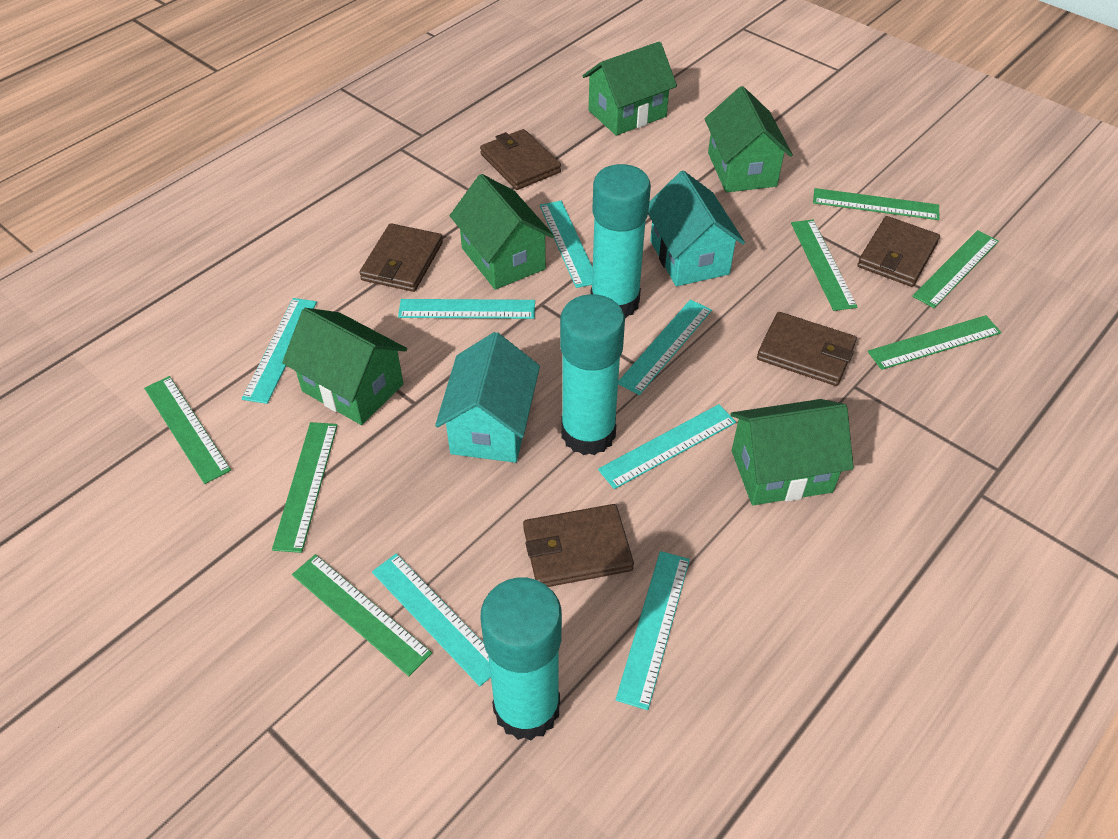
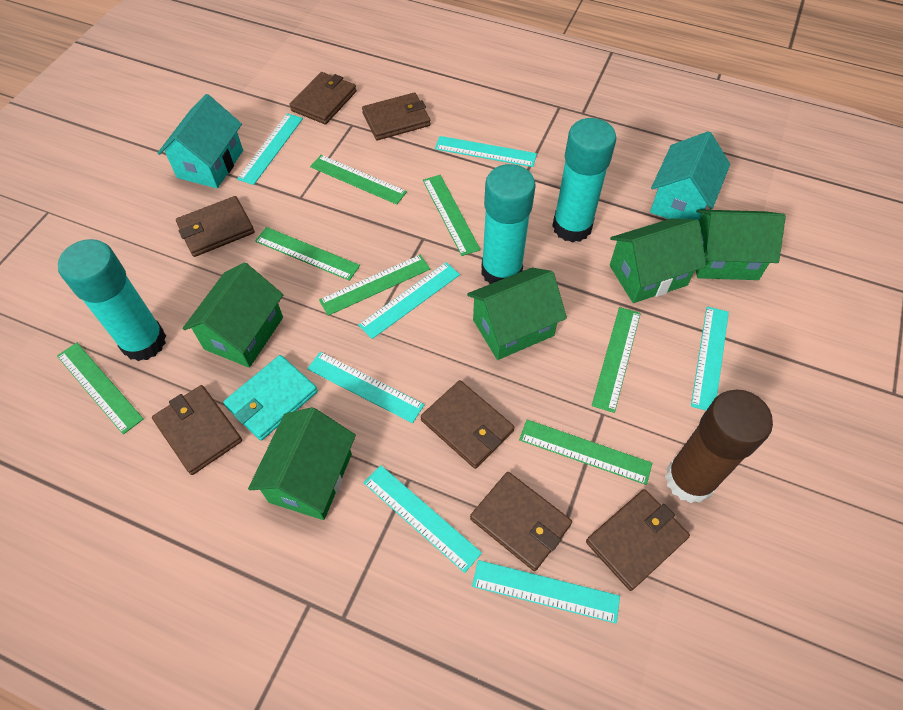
brown glue stick: 0 -> 1
brown wallet: 5 -> 7
turquoise wallet: 0 -> 1

